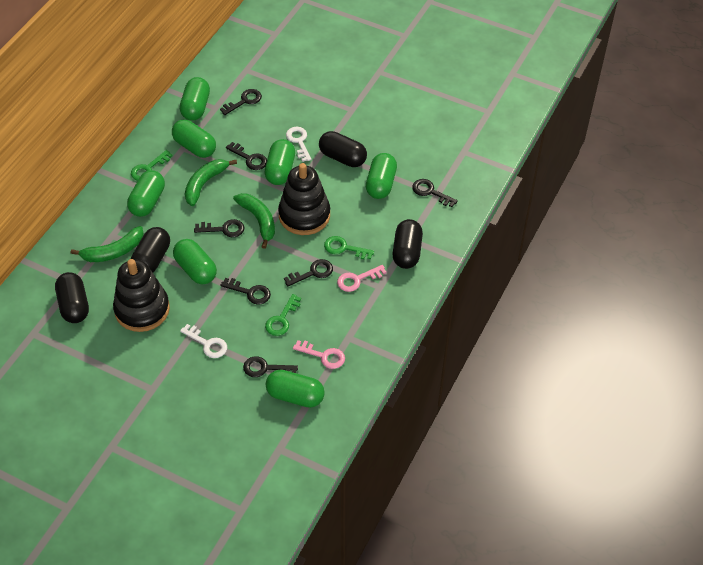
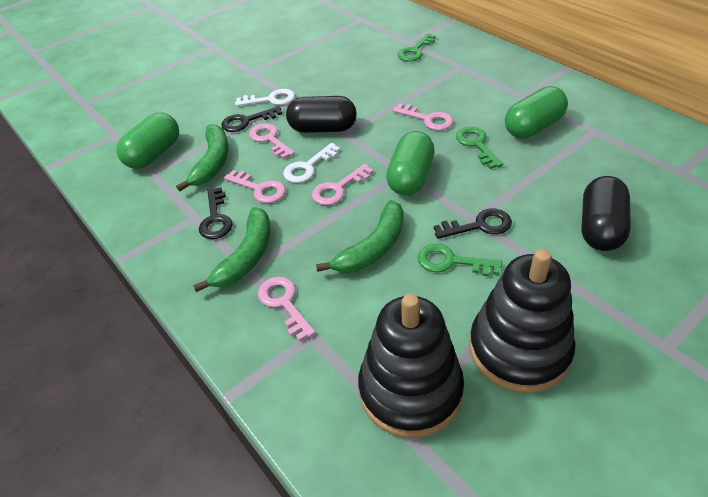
black capsule: 4 -> 2
black key: 7 -> 3
green capsule: 7 -> 3
pink key: 2 -> 5

